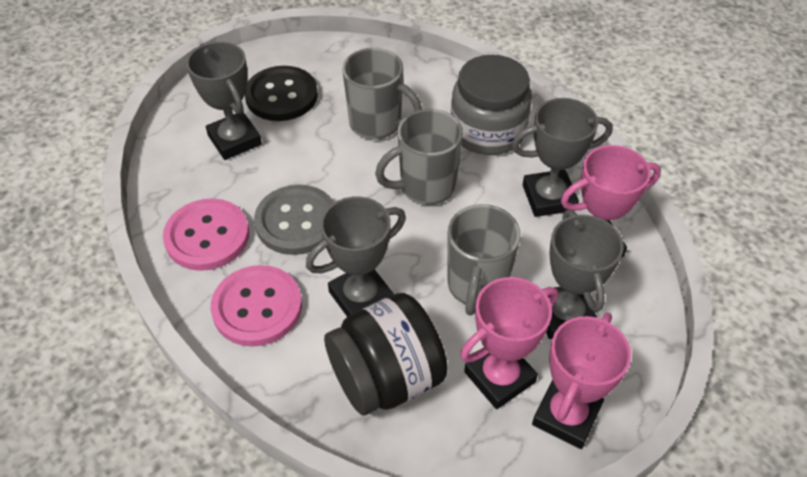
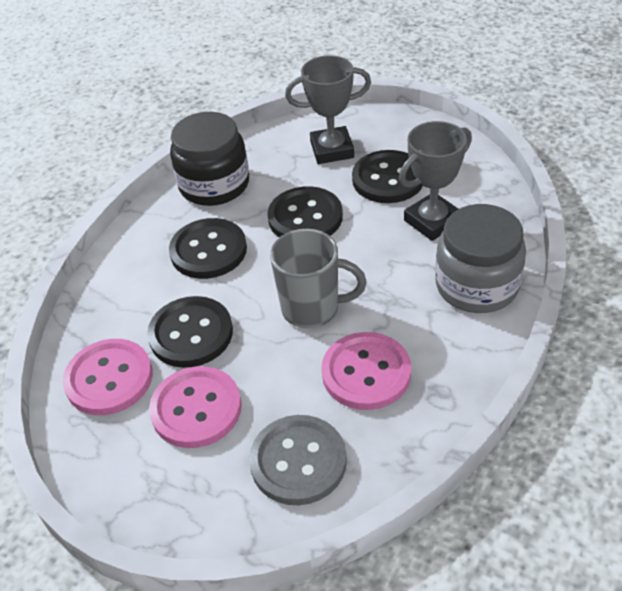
black button: 1 -> 4
grey mug: 3 -> 1
grey trophy: 4 -> 2
pink button: 2 -> 3
pink trophy: 3 -> 0

